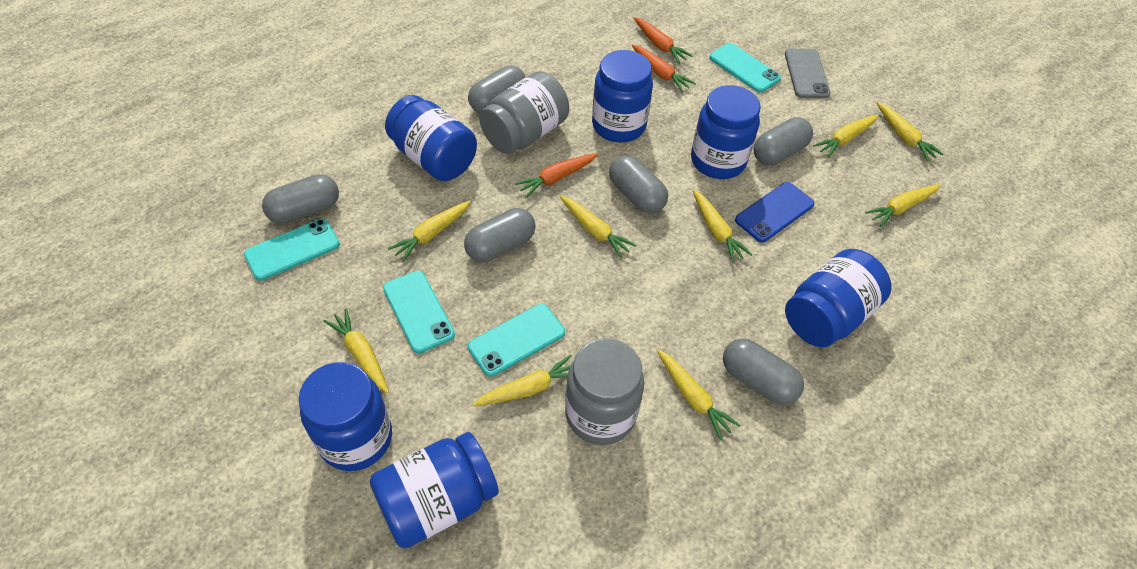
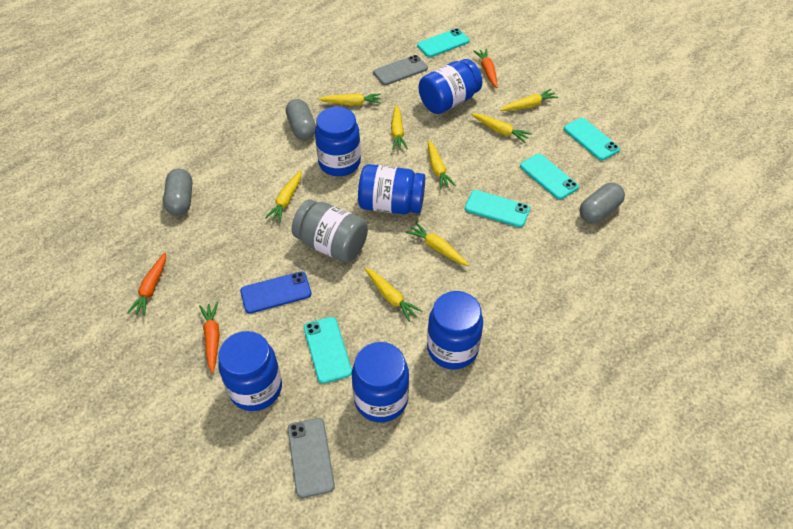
grey capsule: 6 -> 3
grey jar: 2 -> 1
grey phone: 1 -> 2
turquoise phone: 4 -> 5
yellow carrot: 9 -> 8

